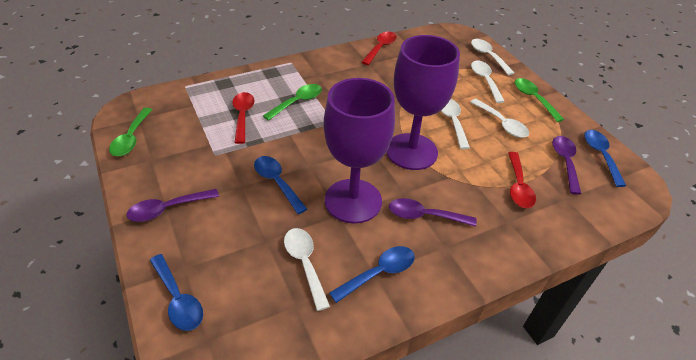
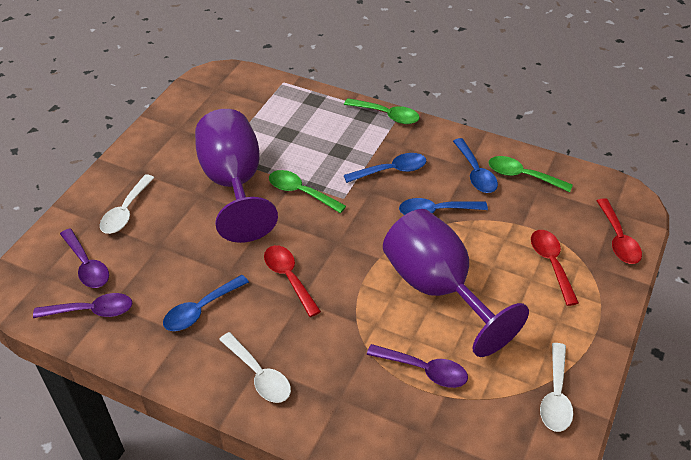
white spoon: 5 -> 3

